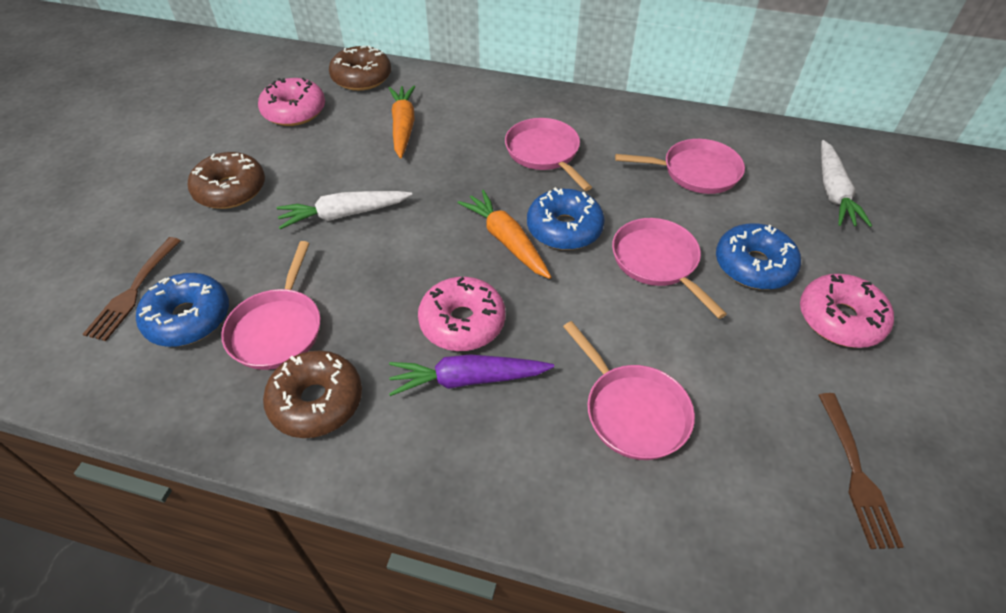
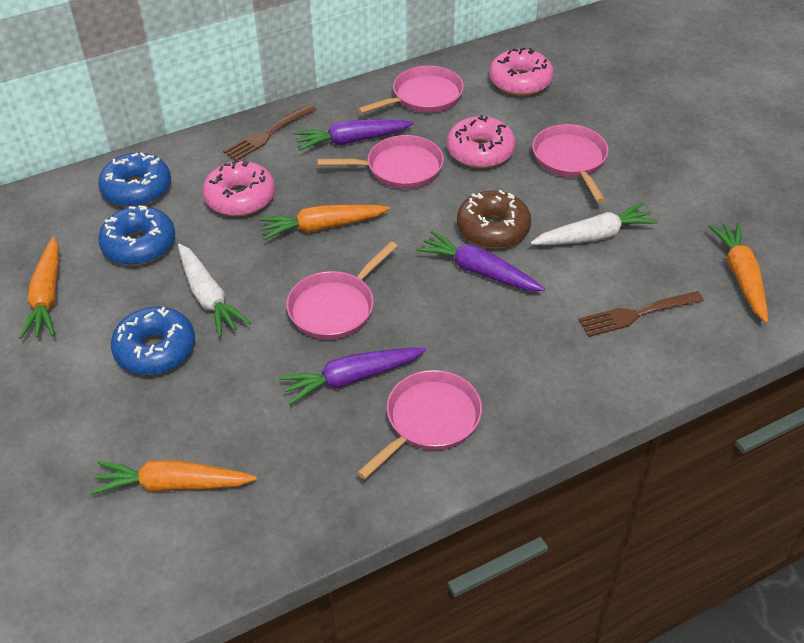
brown donut: 3 -> 1
orange carrot: 2 -> 4
purple carrot: 1 -> 3

